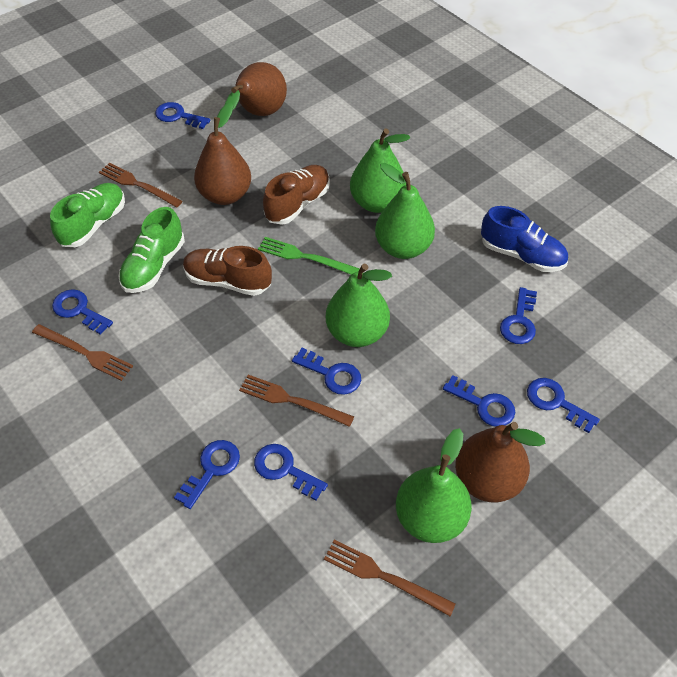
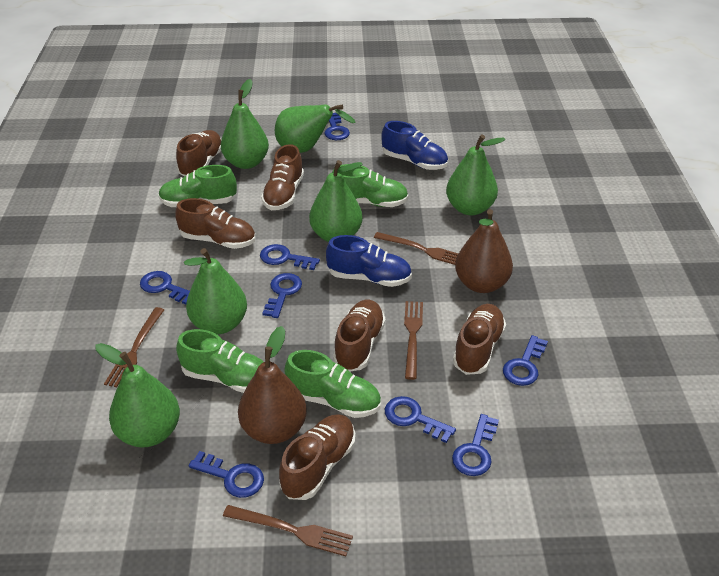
blue shoe: 1 -> 2
brown pear: 3 -> 2
brown shoe: 2 -> 6
green fork: 1 -> 0
green pear: 4 -> 6
green shoe: 2 -> 4

